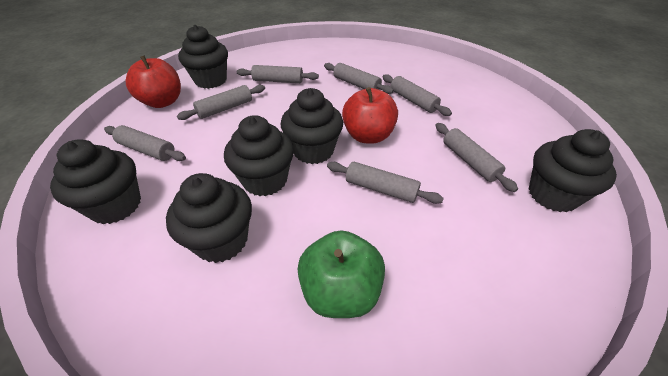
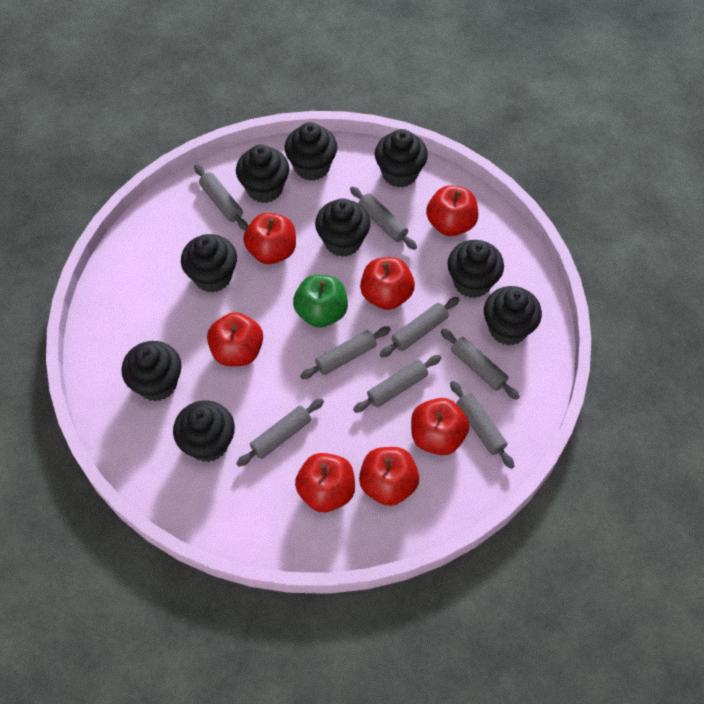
black cupcake: 6 -> 9
grey rolling pin: 7 -> 8
red apple: 2 -> 7

